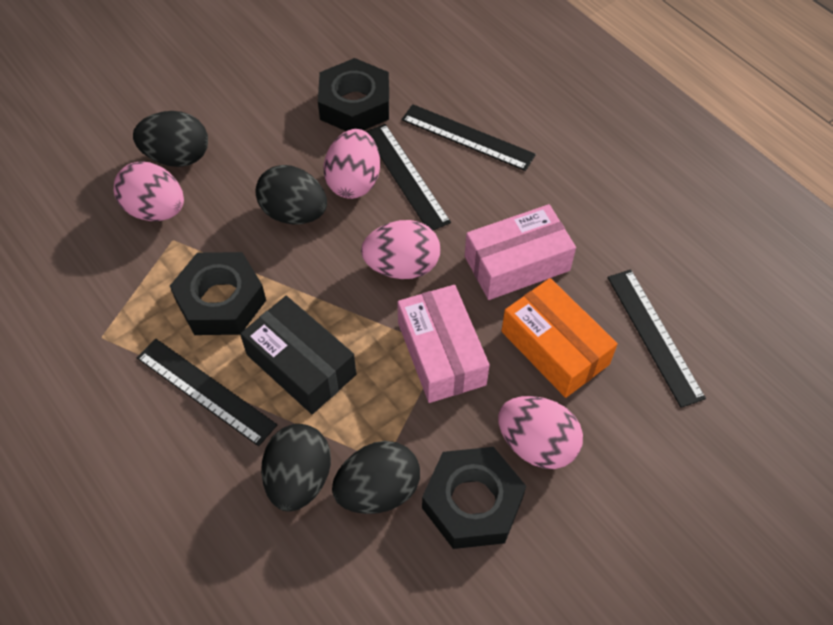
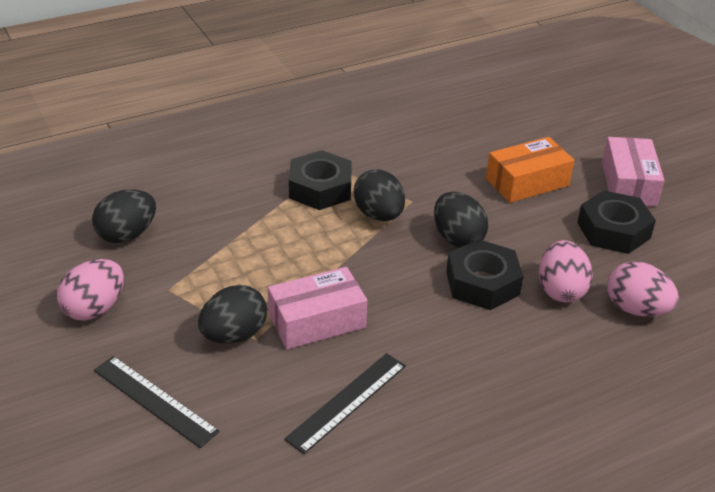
black box: 1 -> 0
black ruler: 4 -> 2
pink egg: 4 -> 3

